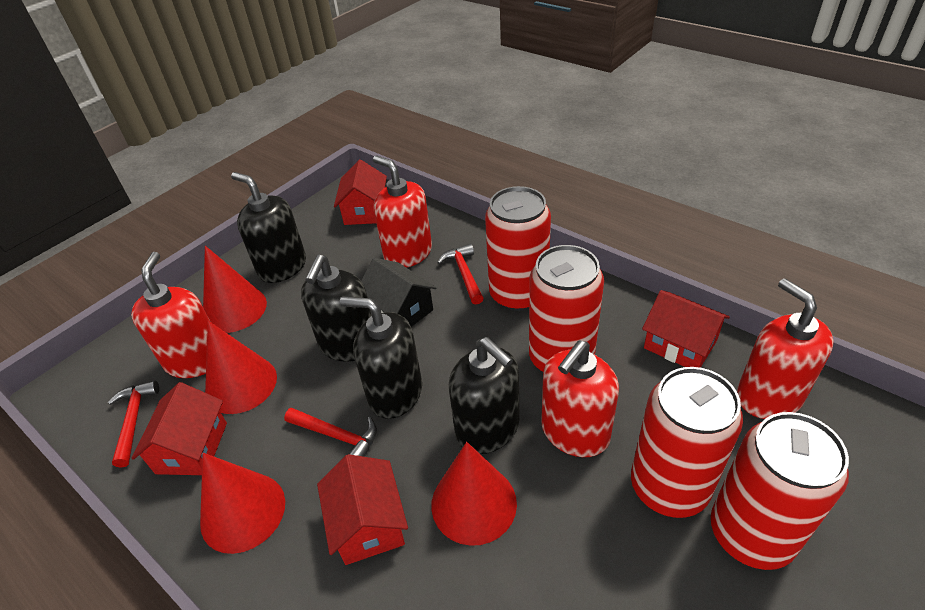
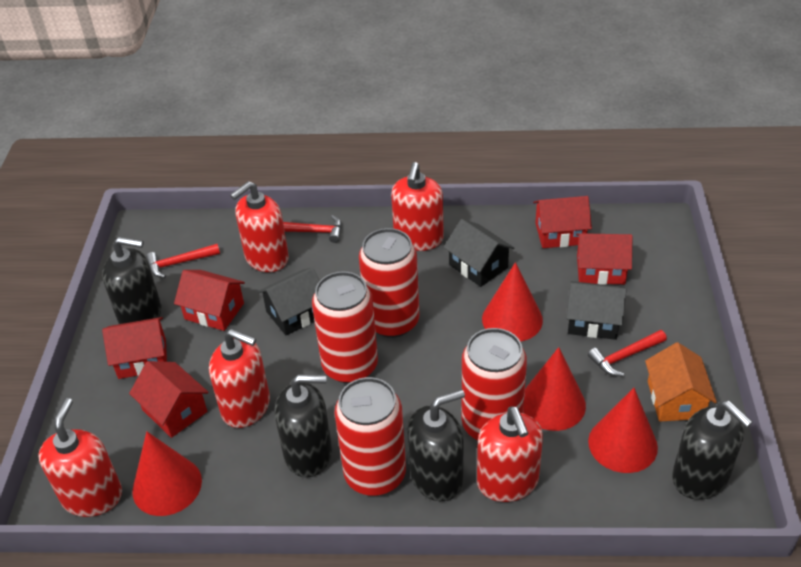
black house: 1 -> 3
orange house: 0 -> 1
red house: 4 -> 5
red soap dispenser: 4 -> 5

